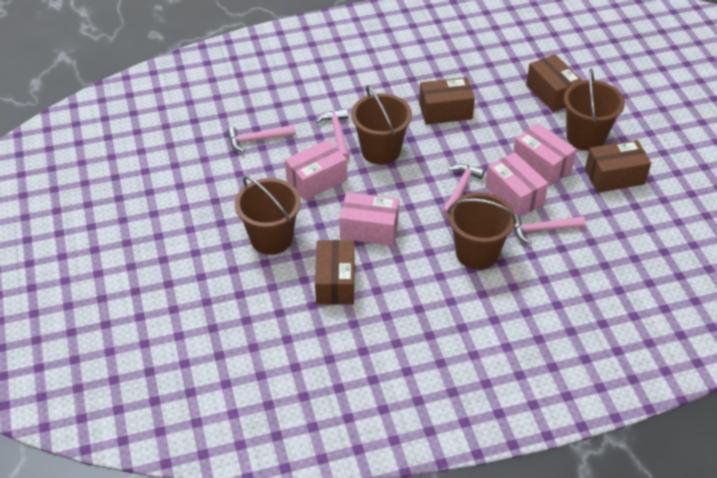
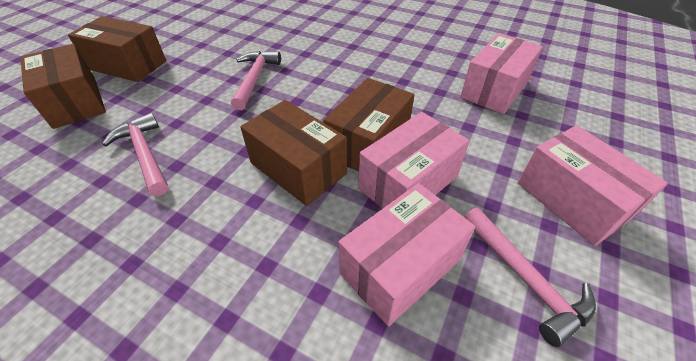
brown bucket: 4 -> 0
pink hammer: 4 -> 3

